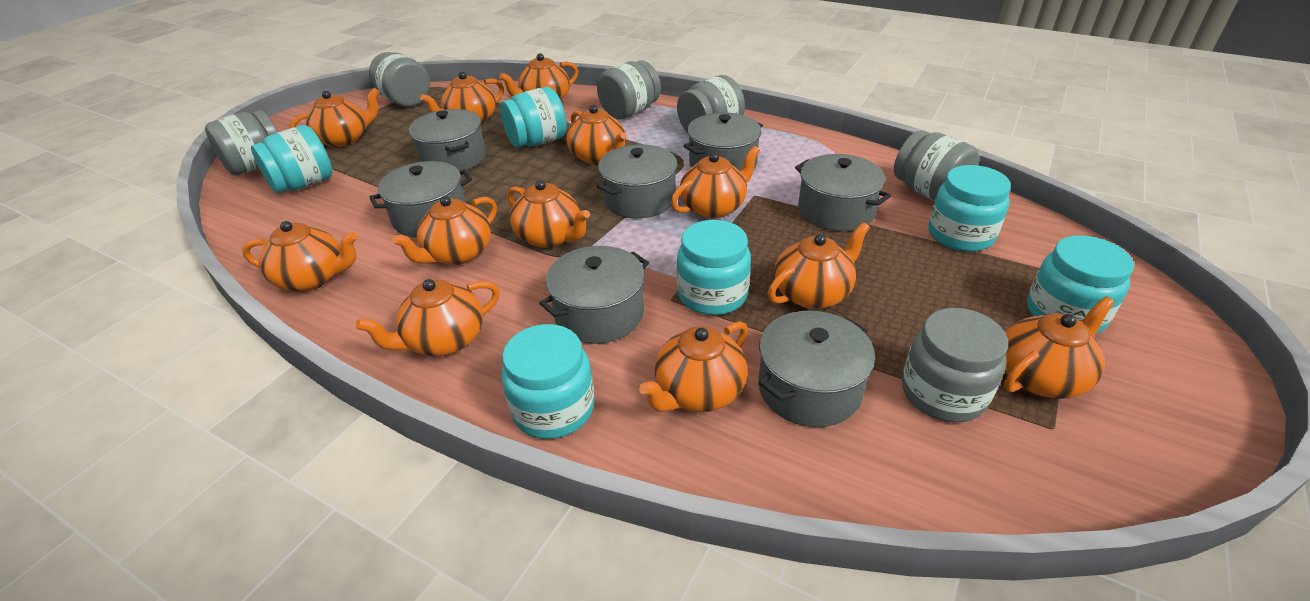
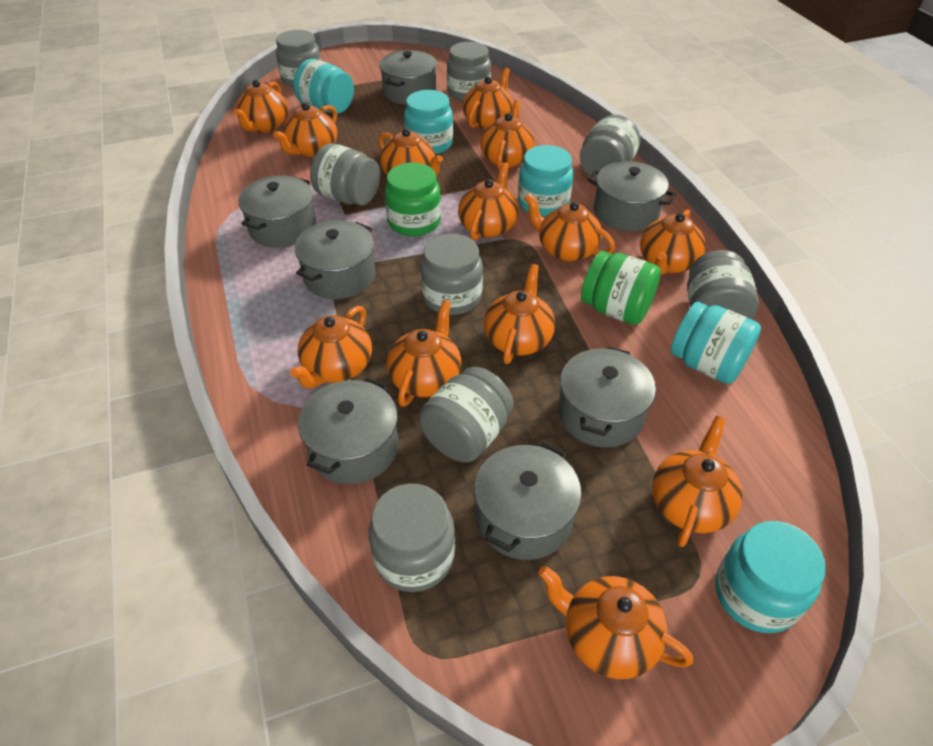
green jar: 0 -> 2
grey jar: 6 -> 8
orange teapot: 12 -> 13
turquoise jar: 6 -> 5

